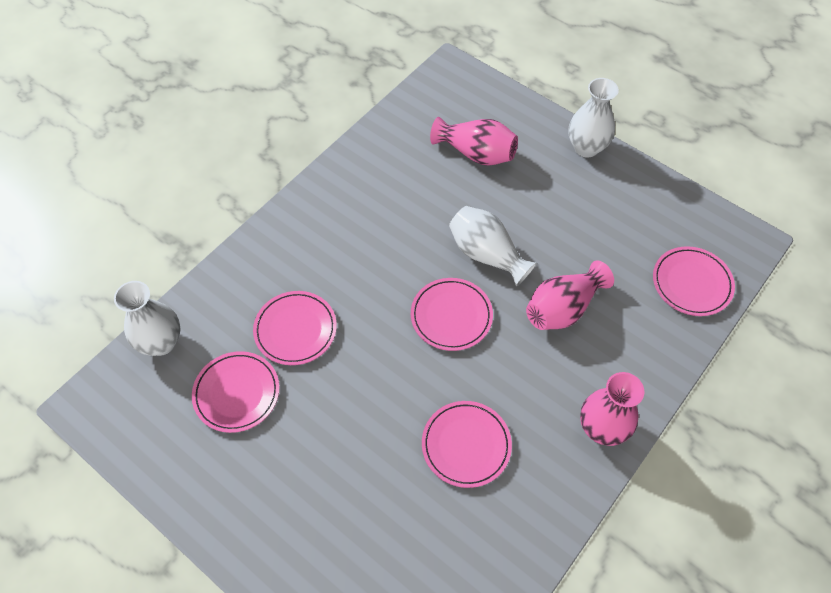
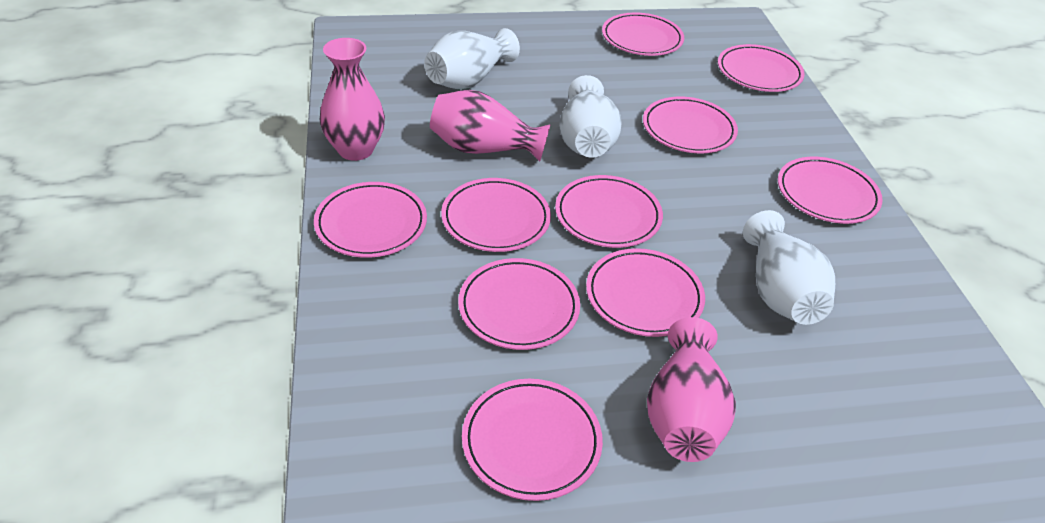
pink plate: 5 -> 10

